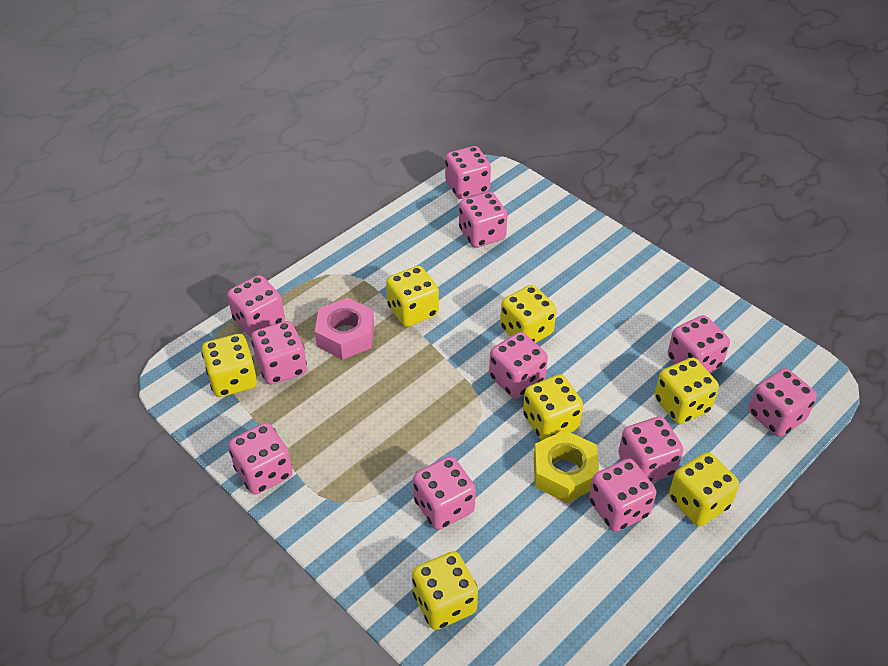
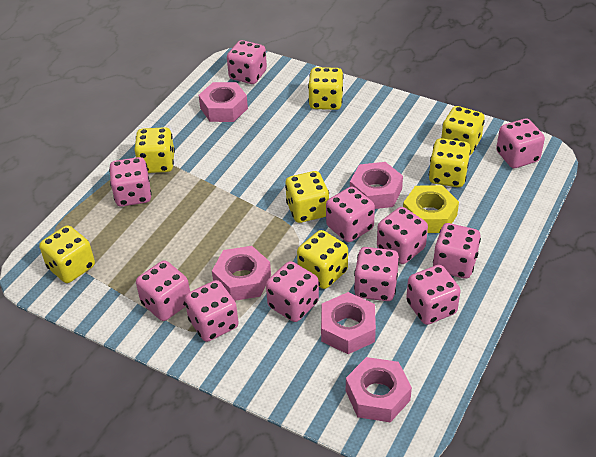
pink nut: 1 -> 5

